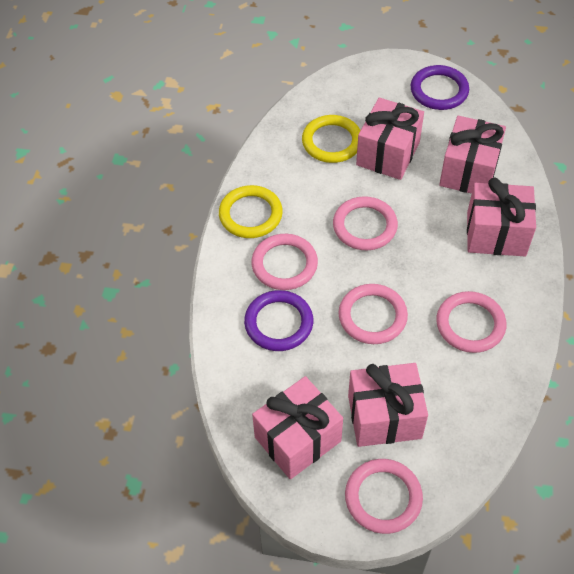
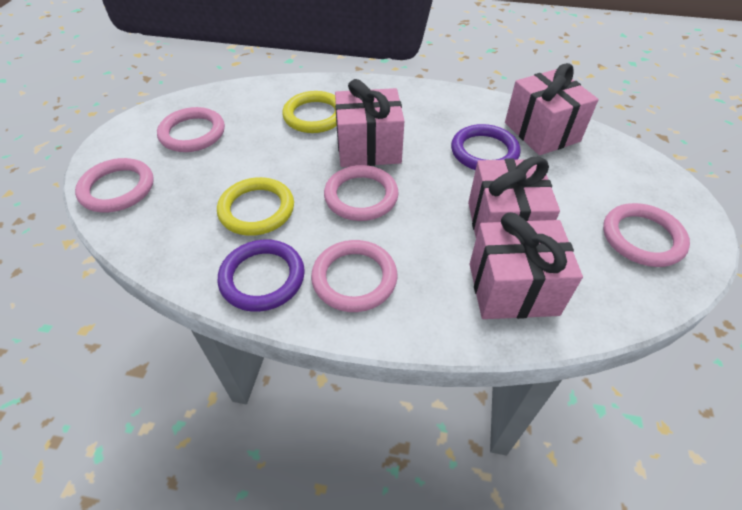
pink gift: 5 -> 4

